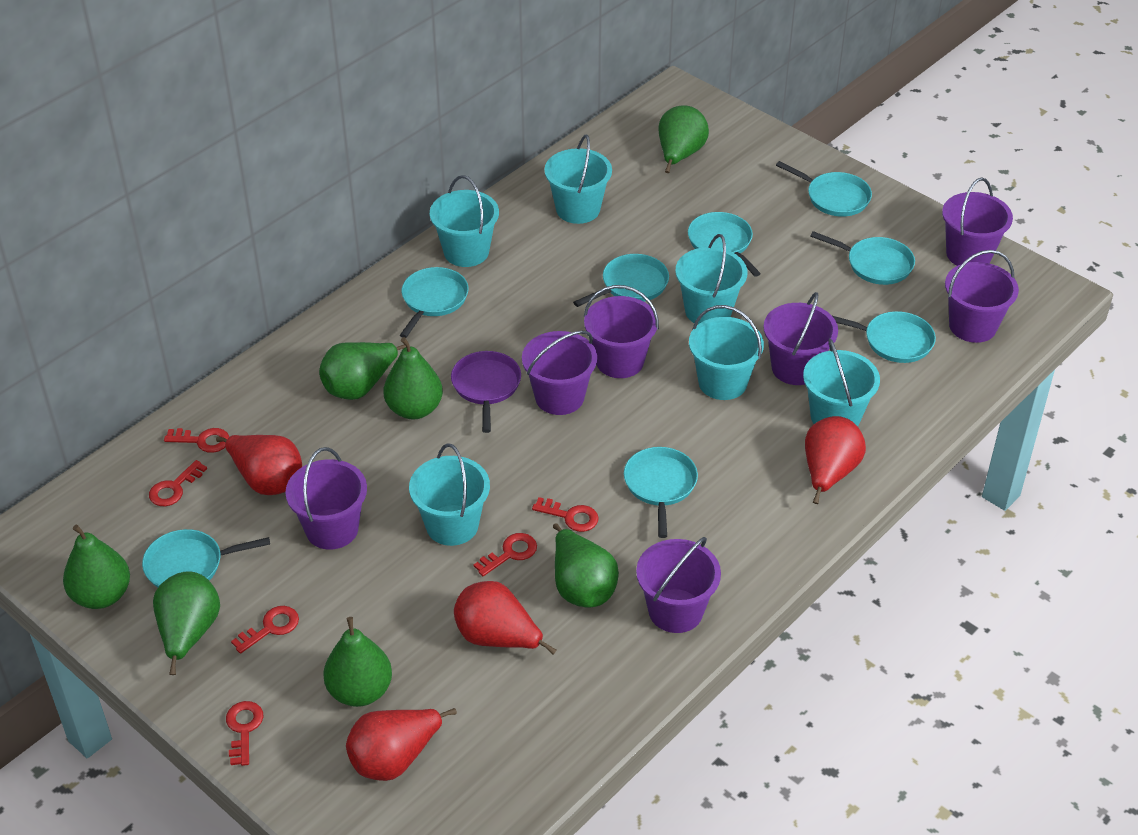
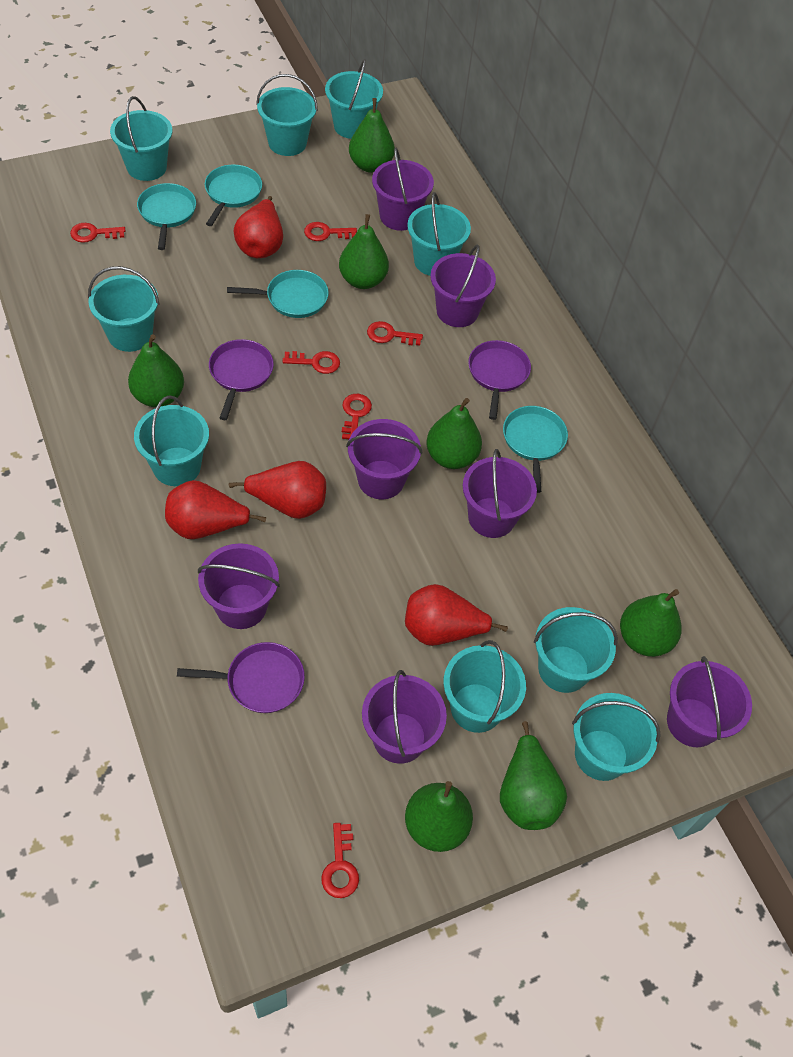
purple pan: 1 -> 3
turquoise bucket: 6 -> 9
turquoise pan: 8 -> 4

